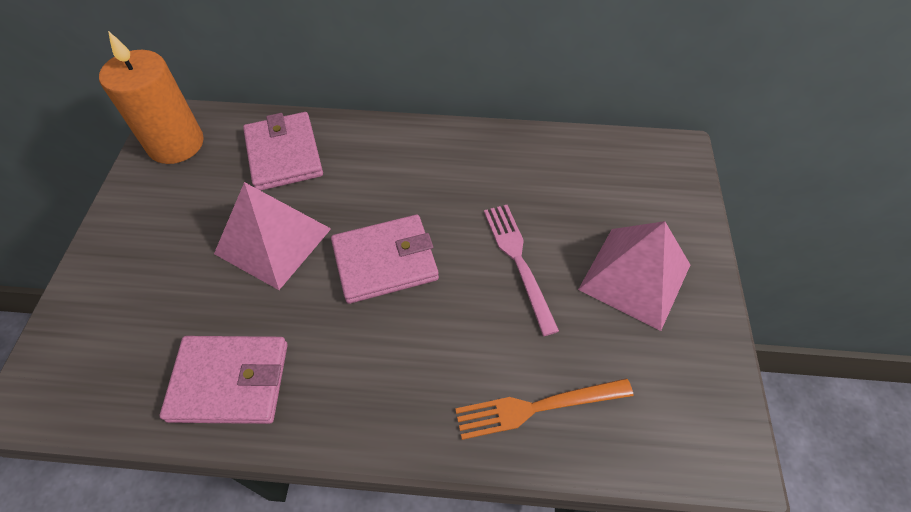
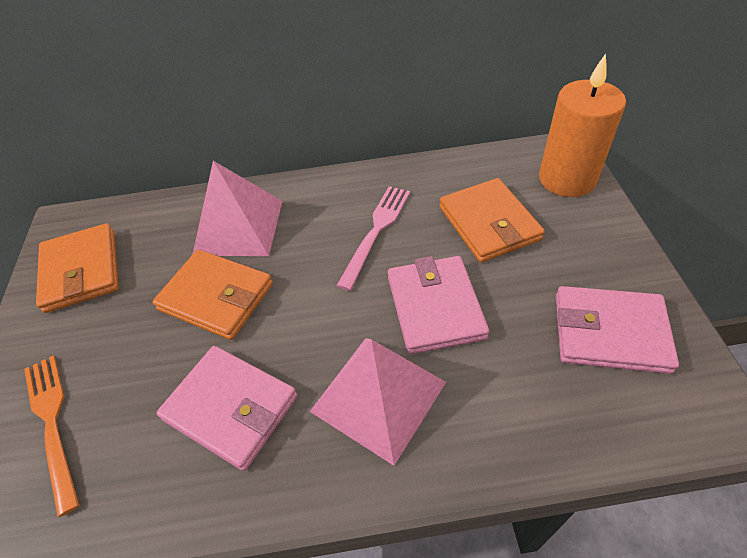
orange wallet: 0 -> 3

